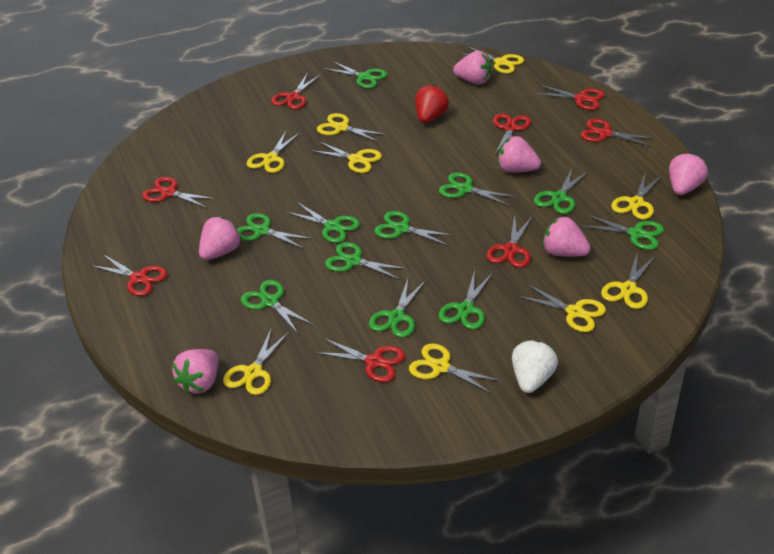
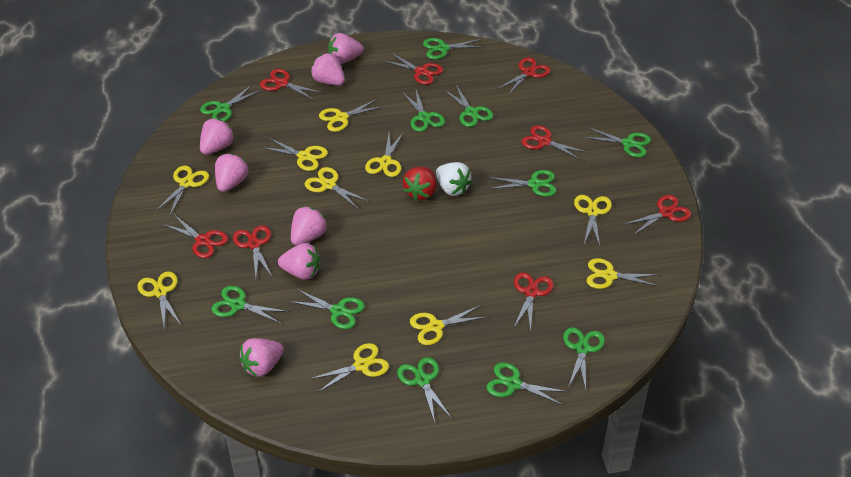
pink strawberry: 6 -> 7
yellow scissors: 9 -> 10

